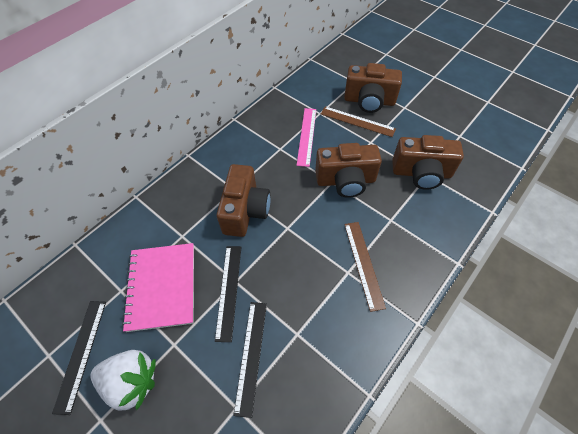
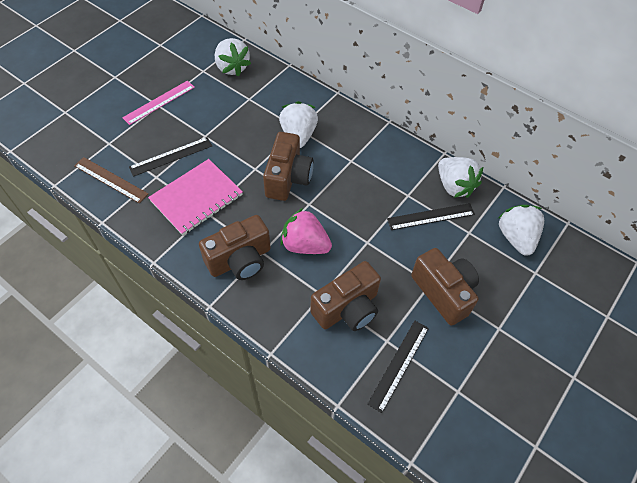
brown ruler: 2 -> 1
pink strawberry: 0 -> 1
white strawberry: 1 -> 4

